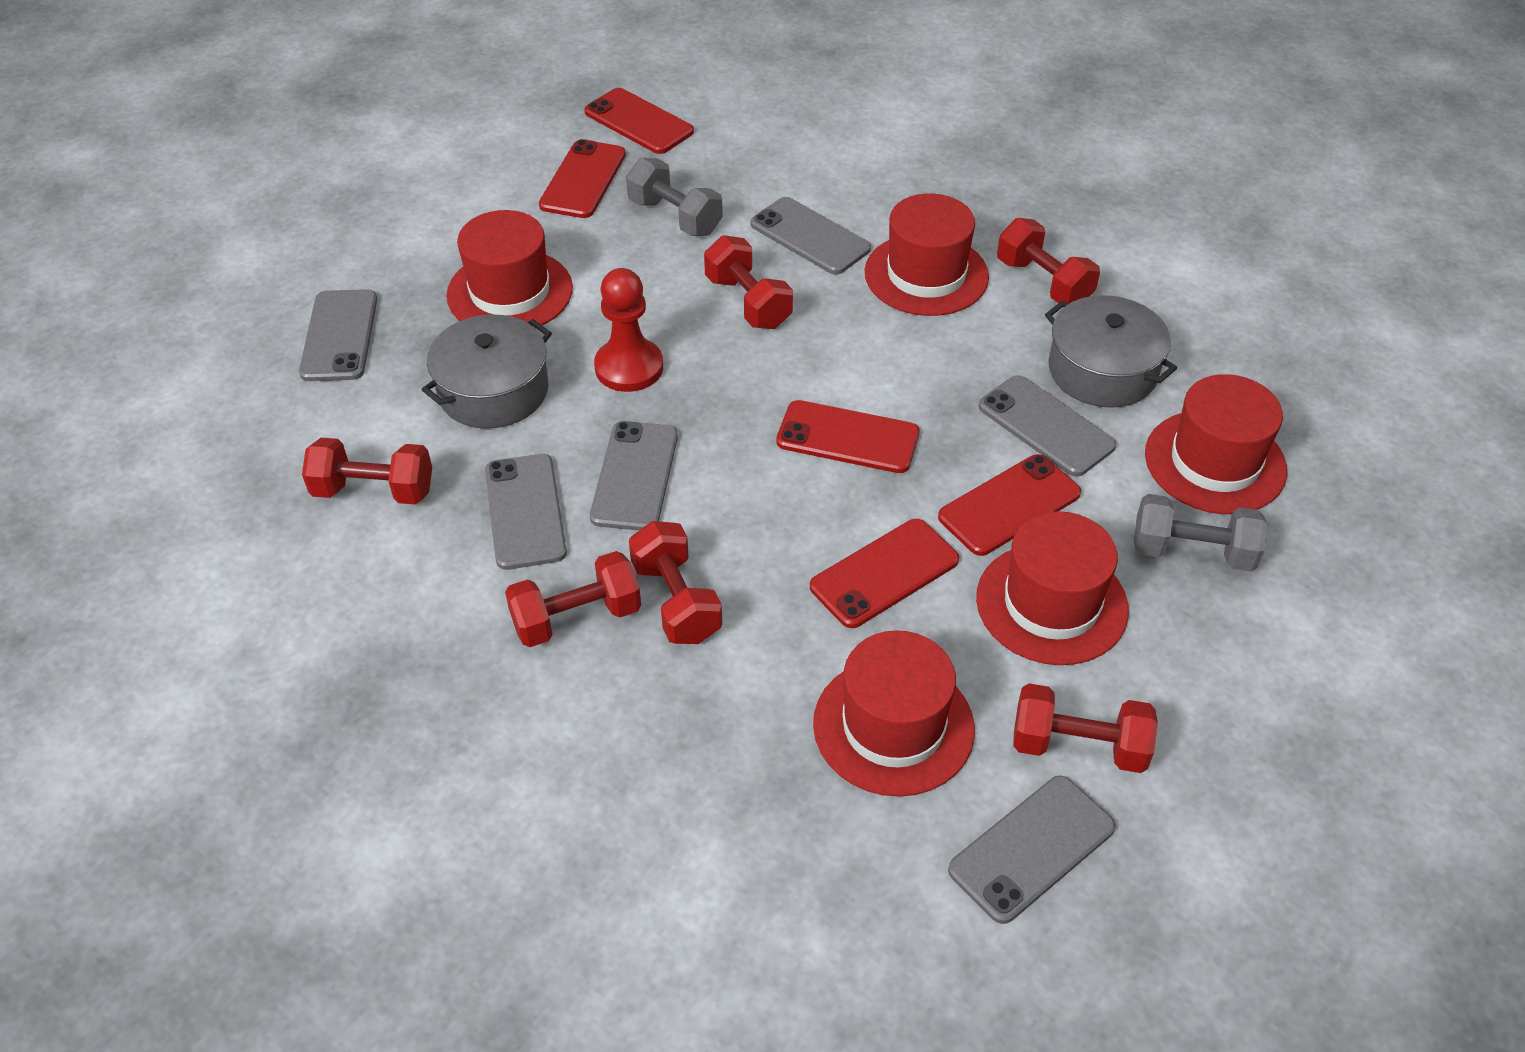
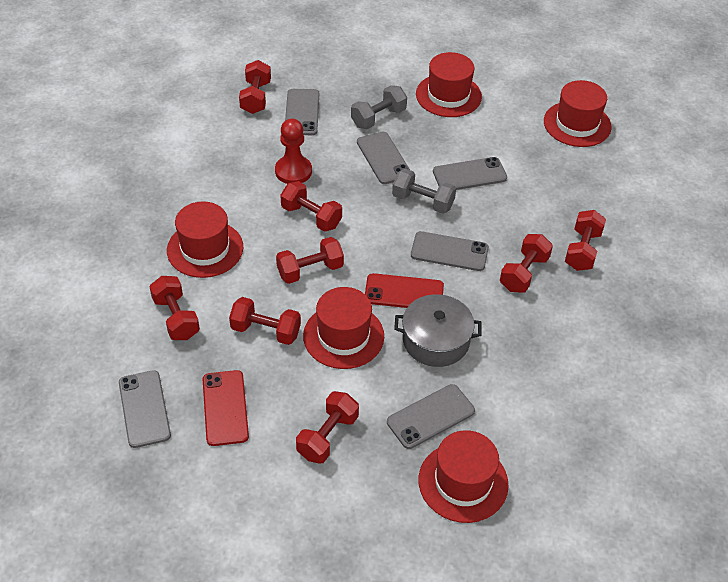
grey pot: 2 -> 1
red dumbbell: 6 -> 8
red phone: 5 -> 2

